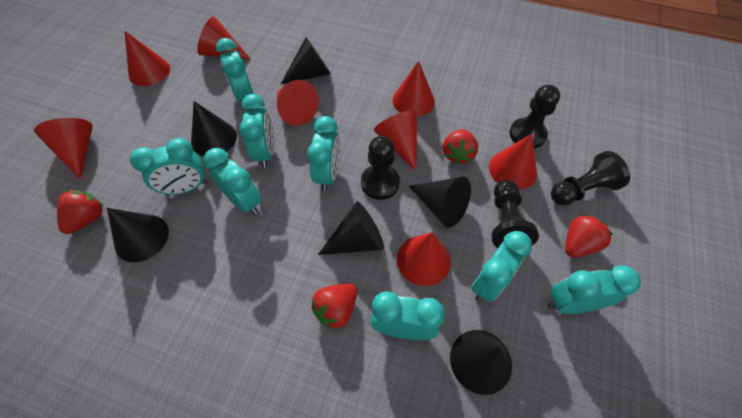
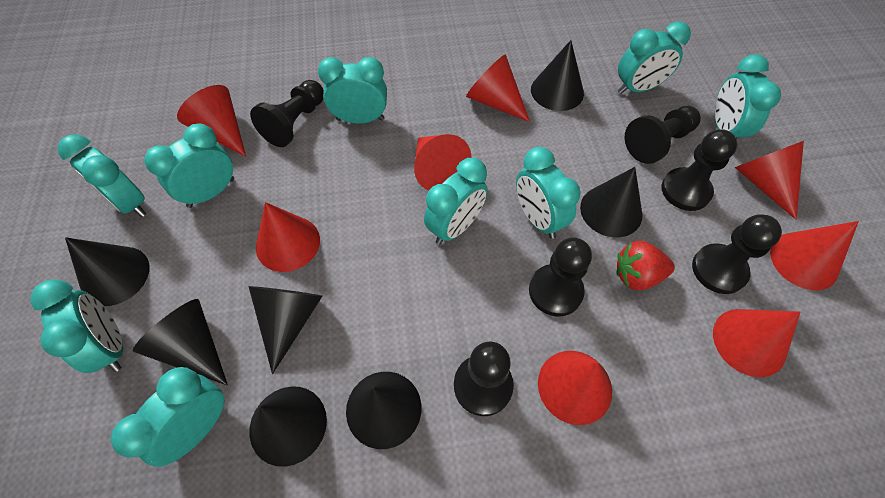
black cone: 6 -> 7
black pawn: 4 -> 6
red strawberry: 4 -> 1
turquoise clock: 8 -> 9

